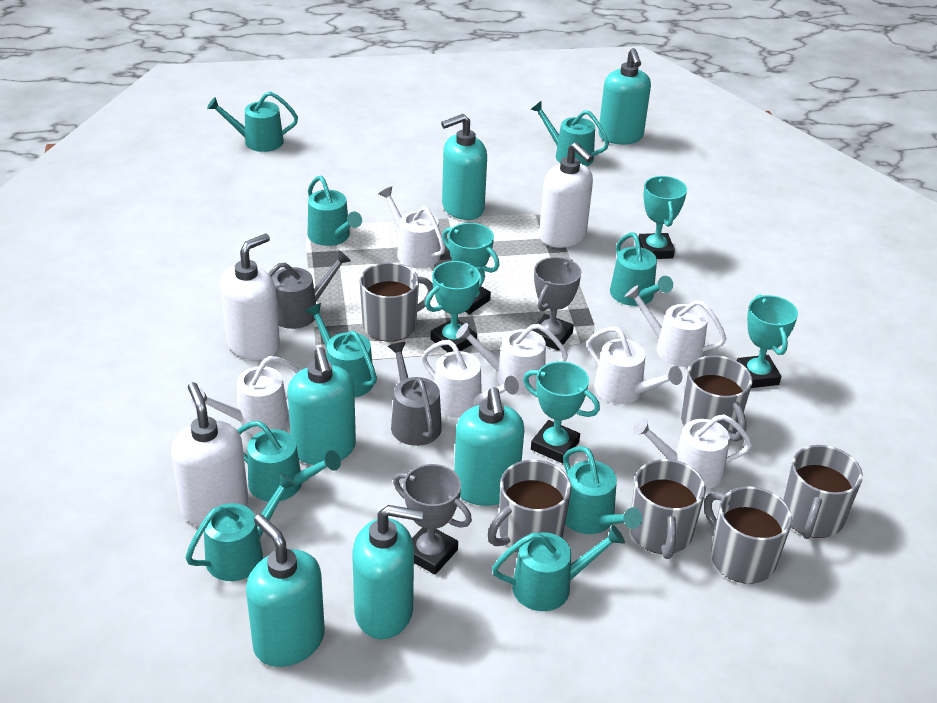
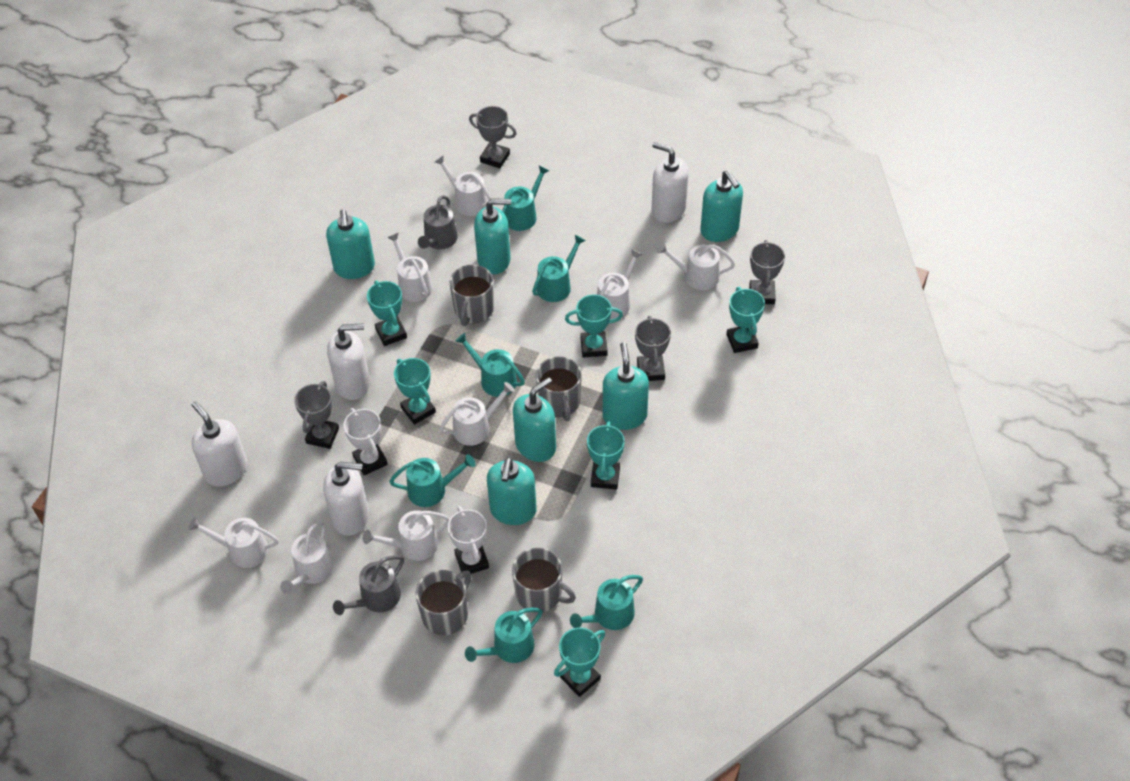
grey mug: 6 -> 4
grey trophy: 2 -> 4
turquoise trophy: 5 -> 6
turquoise watering can: 9 -> 6
white soap dispenser: 3 -> 4
white trophy: 0 -> 2
white watering can: 7 -> 8

